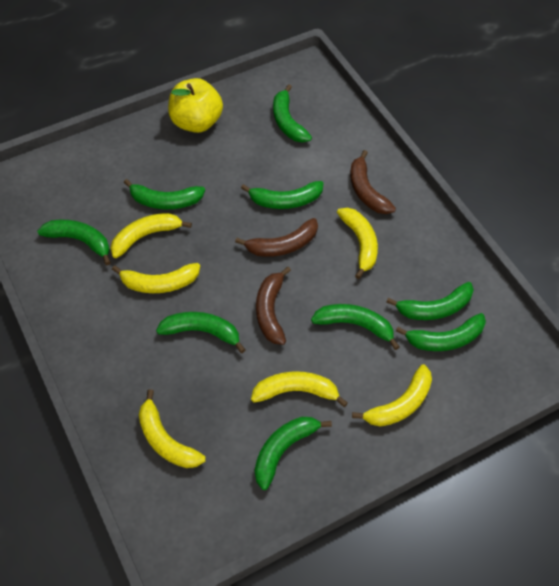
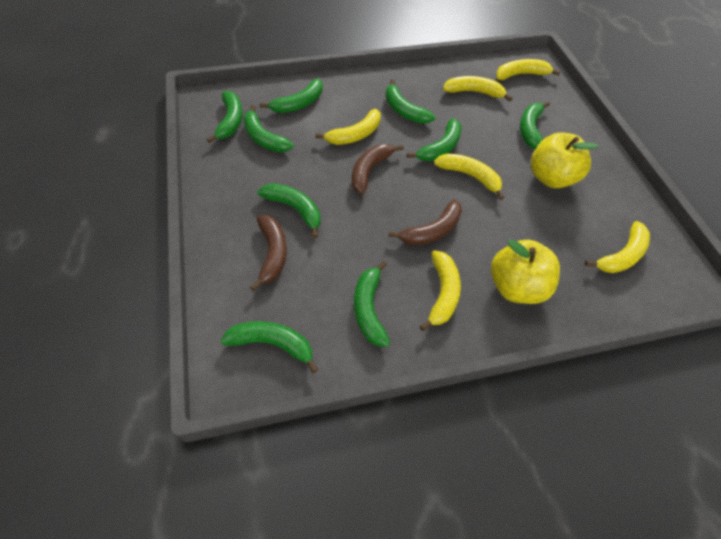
yellow apple: 1 -> 2

